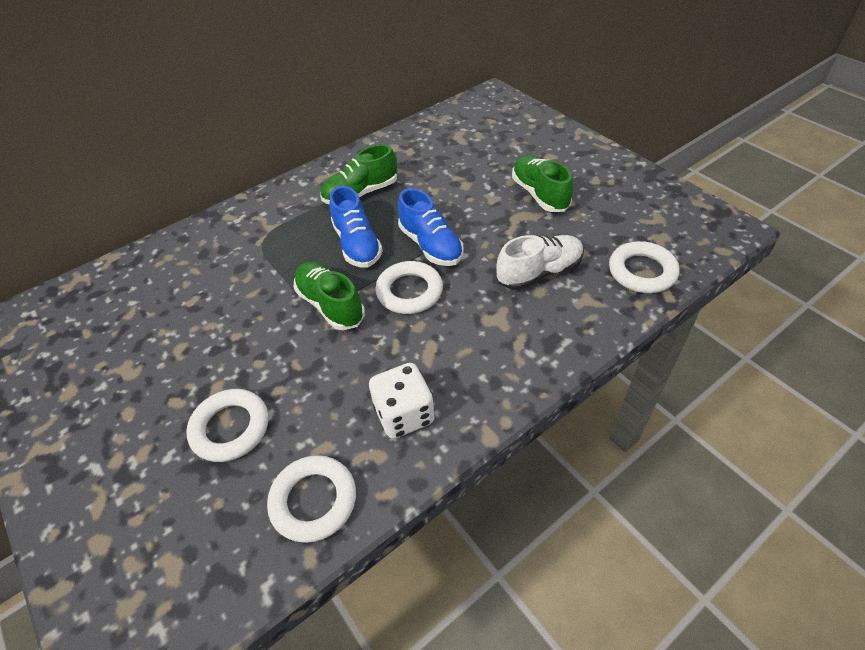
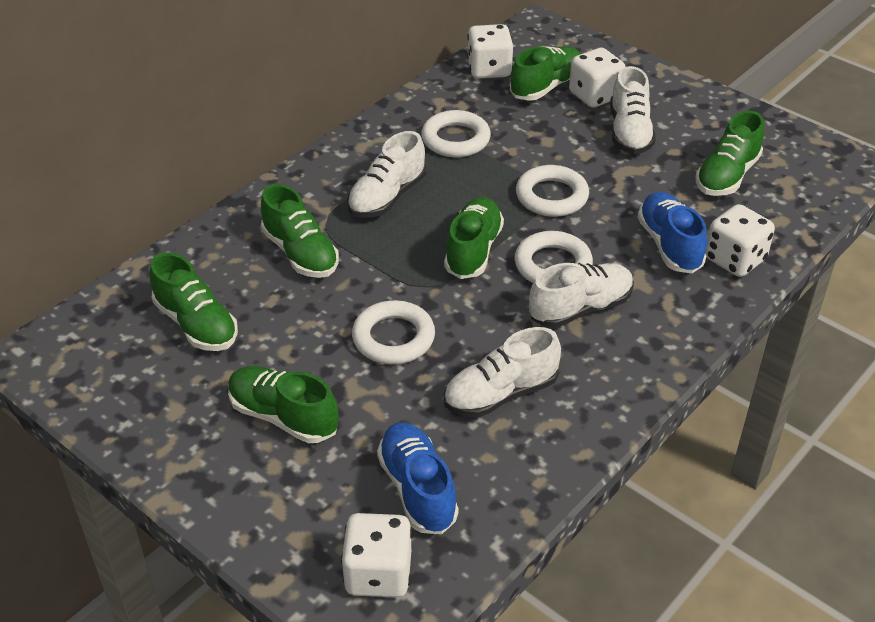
green shoe: 3 -> 6
white dice: 1 -> 4
white shoe: 1 -> 4

